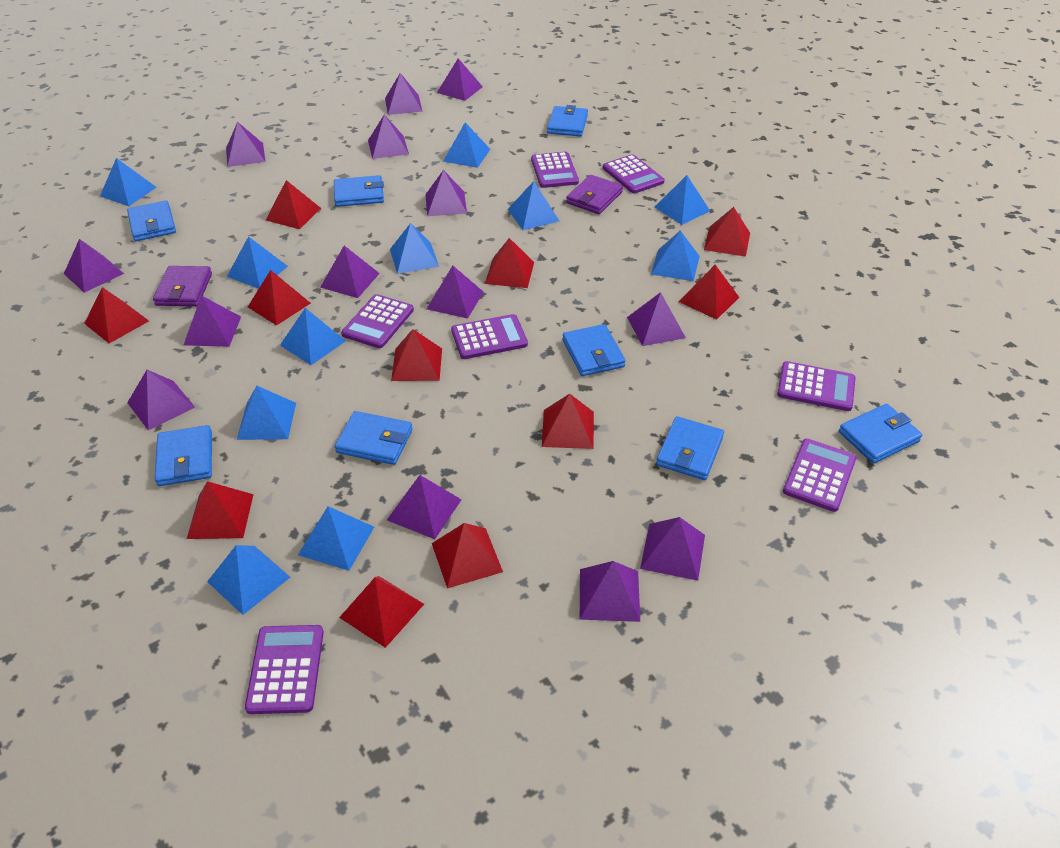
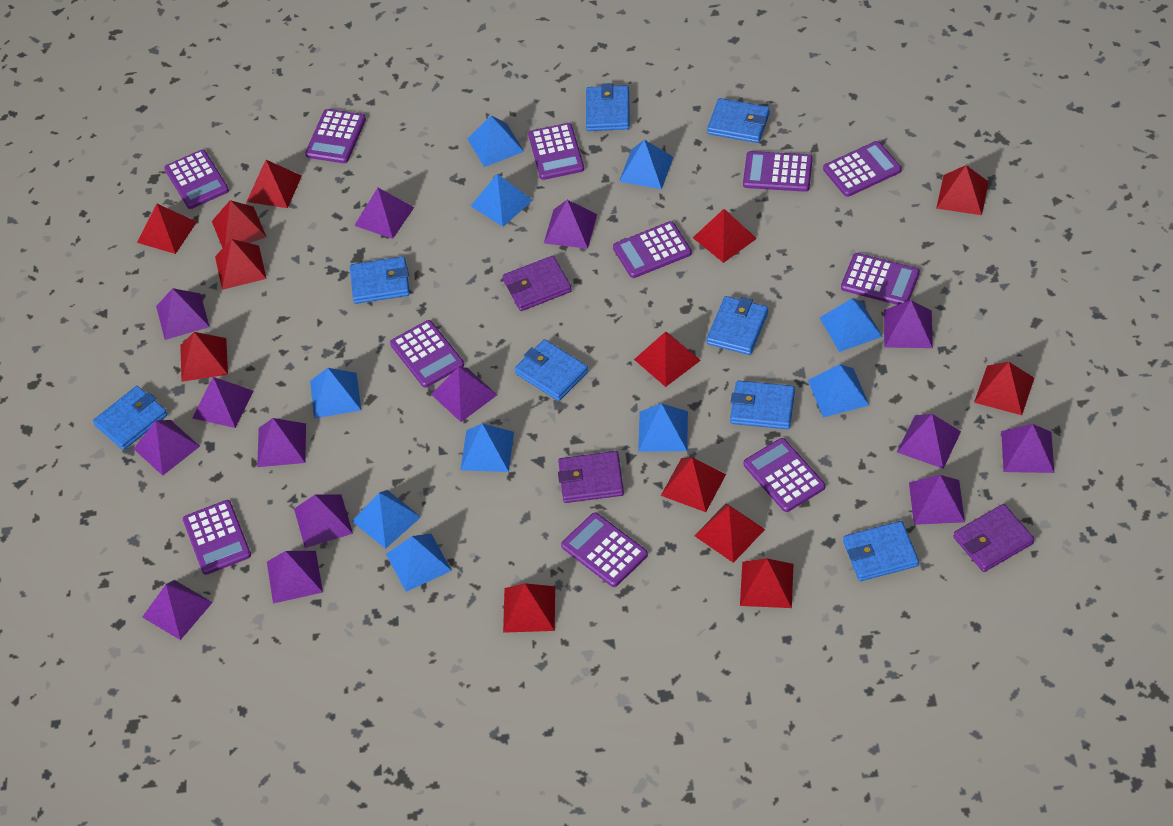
blue pyramid: 11 -> 10
purple calculator: 7 -> 11
purple wallet: 2 -> 3
red pyramid: 11 -> 13

